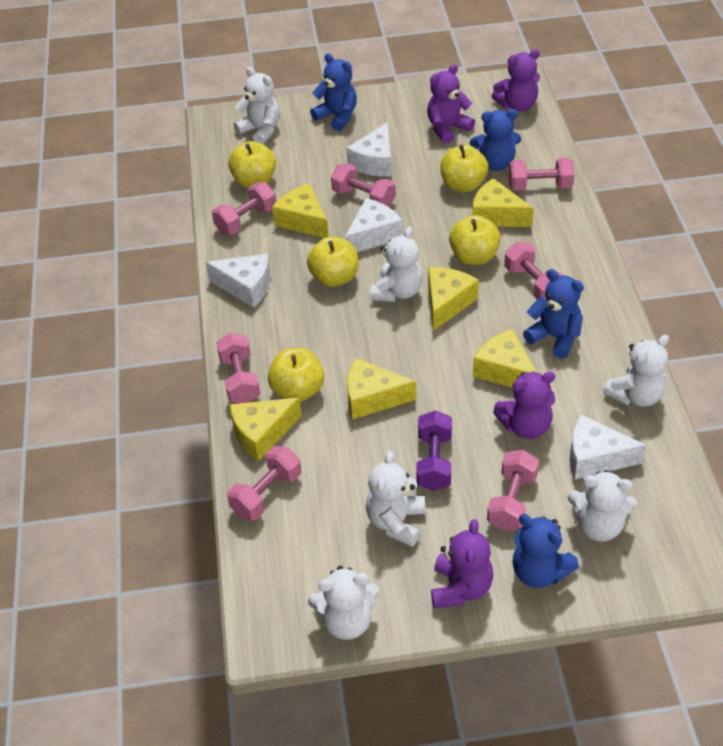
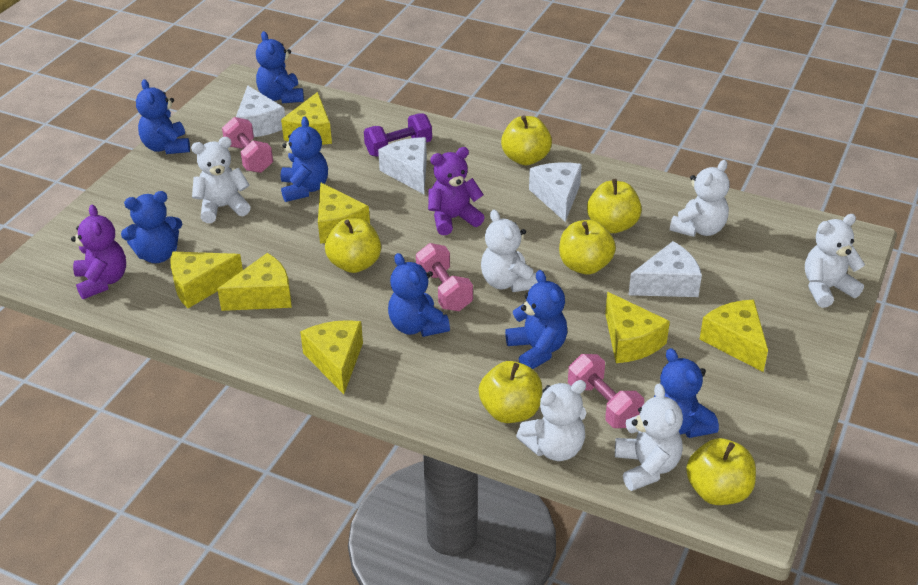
blue teddy bear: 4 -> 7
pink dumbbell: 7 -> 3
purple teddy bear: 4 -> 2
yellow apple: 5 -> 6
yellow cheese: 6 -> 7

